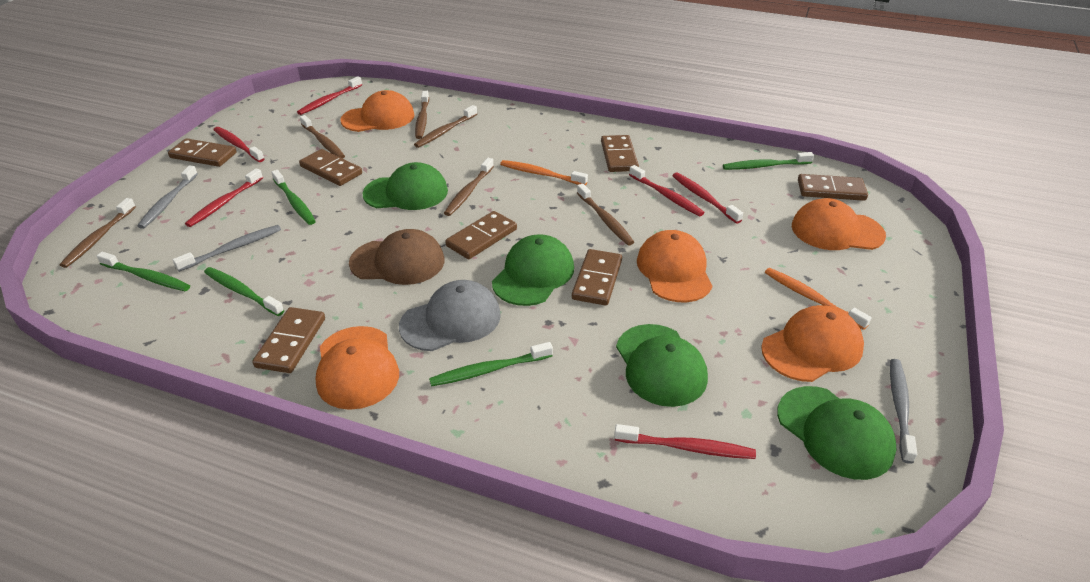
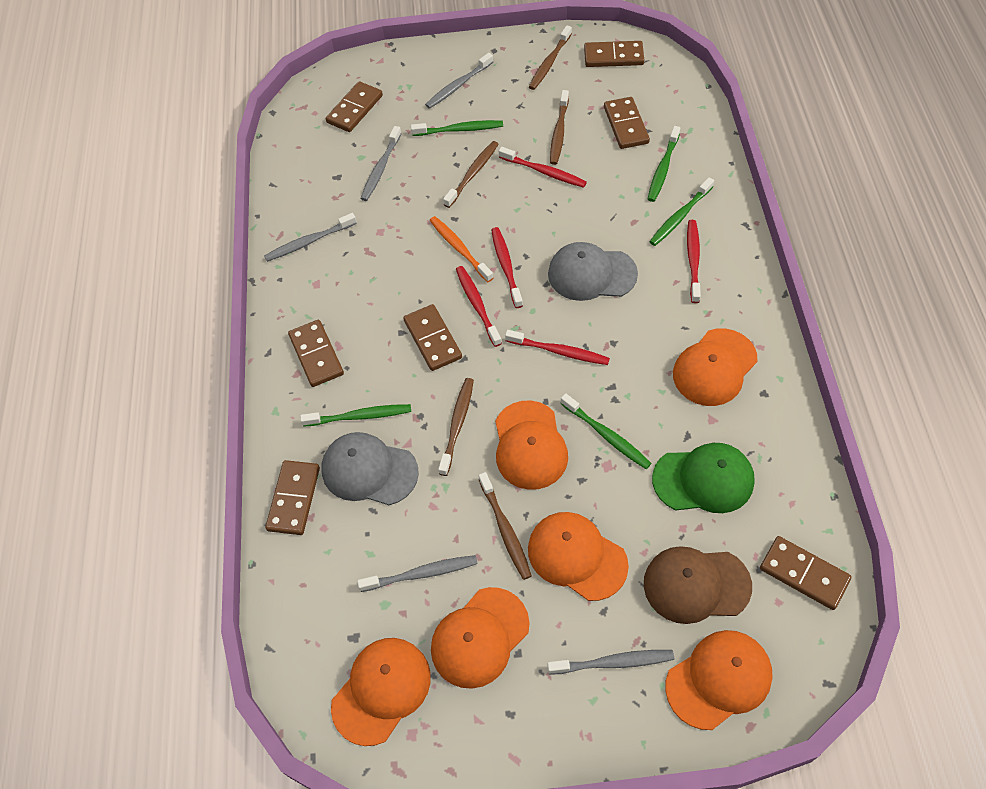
brown toothbrush: 6 -> 5
green cap: 4 -> 1
grey cap: 1 -> 2
grey toothbrush: 3 -> 5
orange cap: 5 -> 6
orange toothbrush: 2 -> 1
red toothbrush: 6 -> 5

